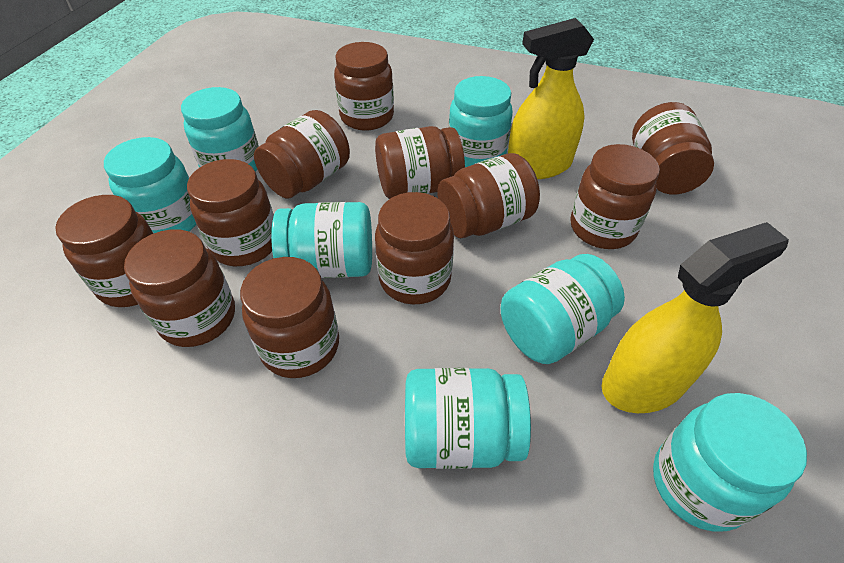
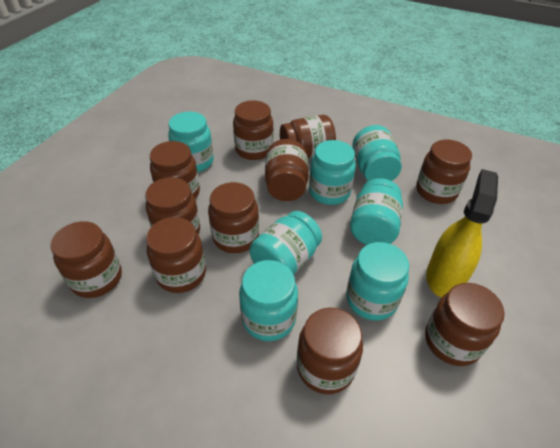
yellow spray bottle: 2 -> 1

